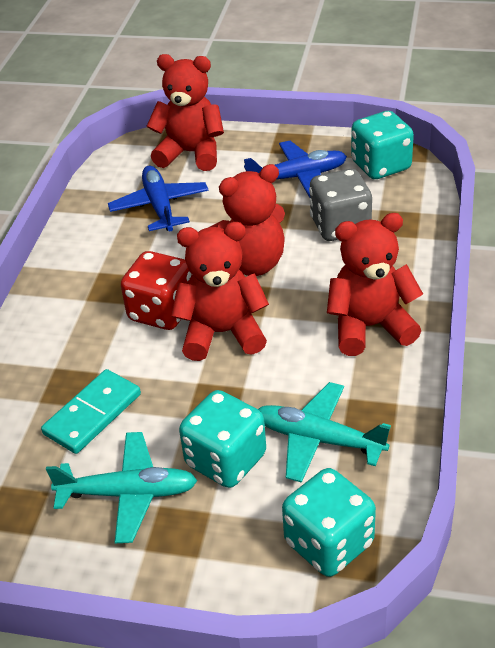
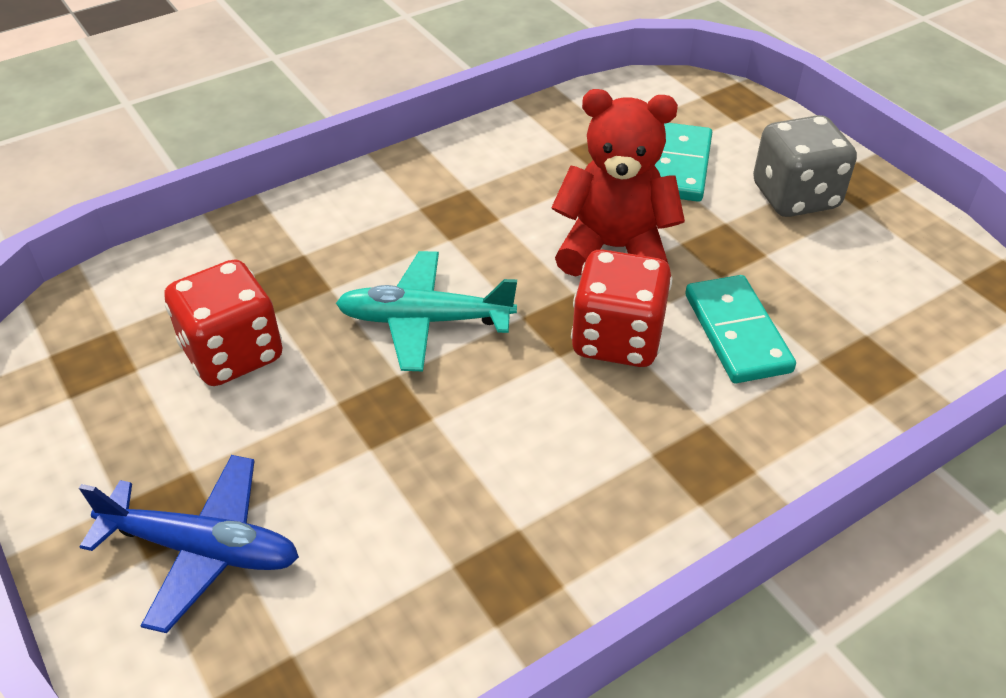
blue plane: 2 -> 1
red dice: 1 -> 2
red teddy bear: 4 -> 1
turquoise dice: 3 -> 0
turquoise domino: 1 -> 2
turquoise plane: 2 -> 1

